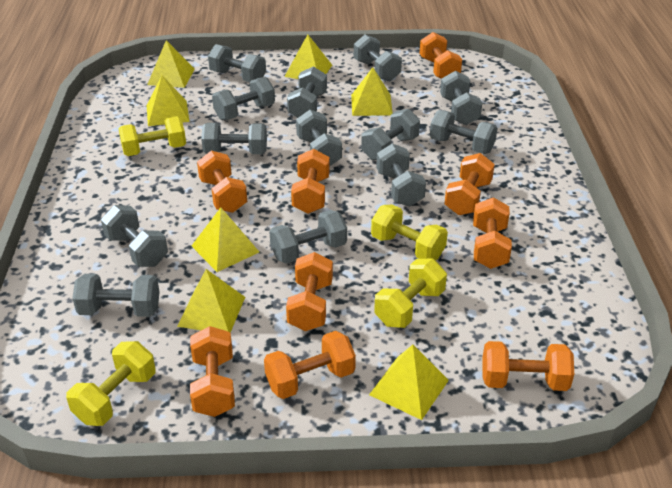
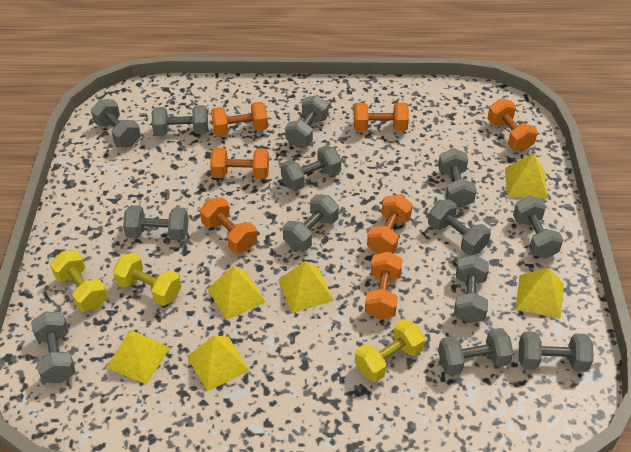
orange dumbbell: 9 -> 7
yellow dumbbell: 4 -> 3
yellow pyramid: 7 -> 6

